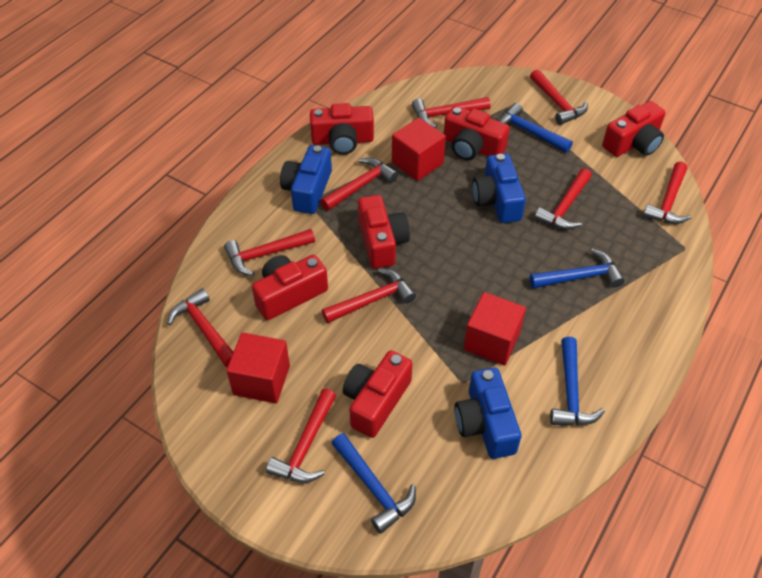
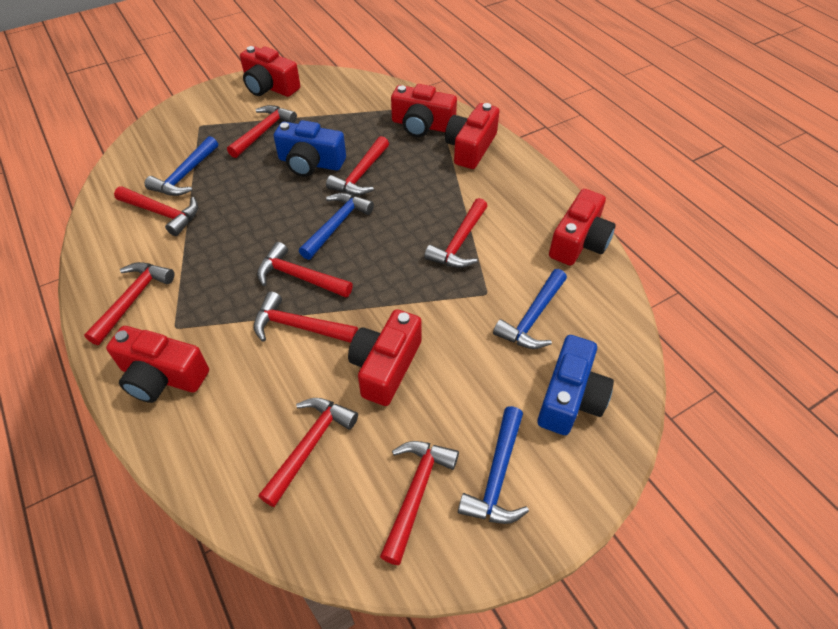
blue camera: 3 -> 2
red cube: 3 -> 0

